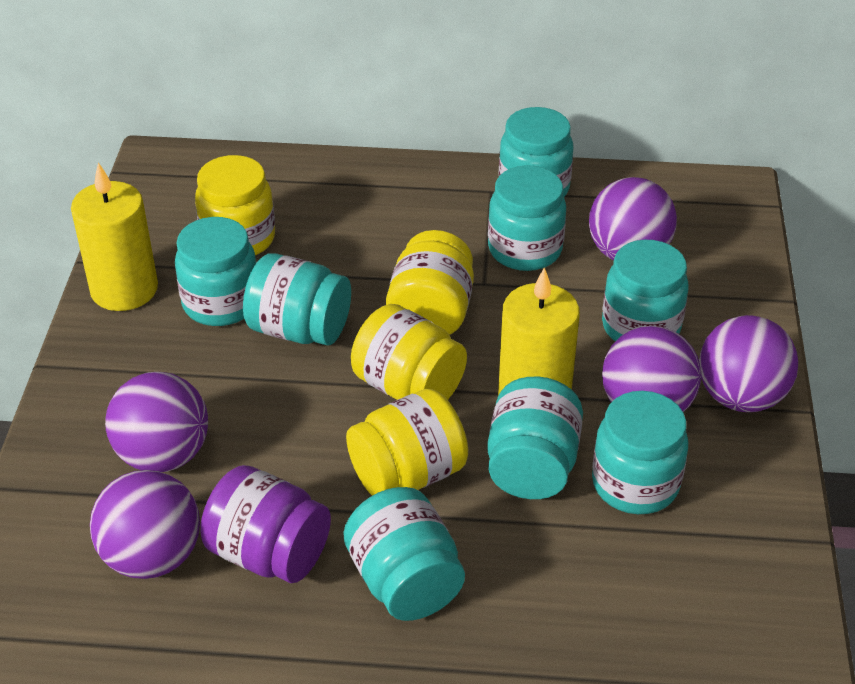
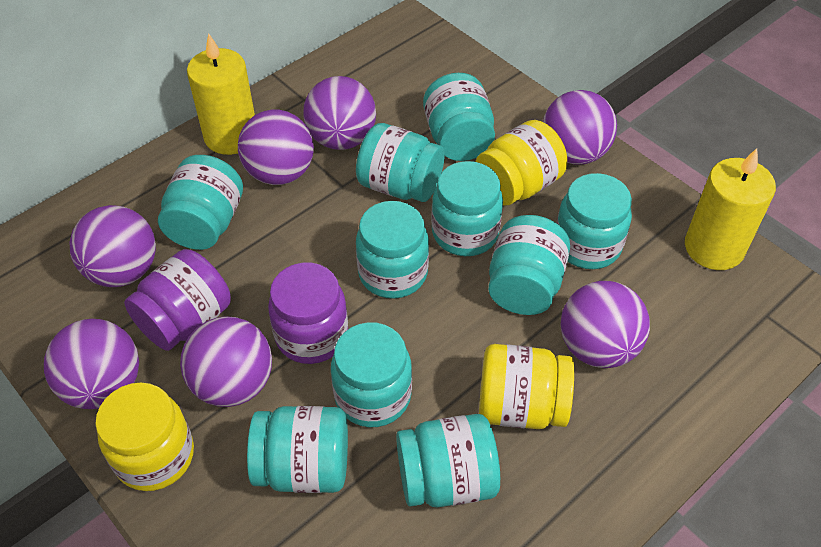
purple ball: 5 -> 7
purple jar: 1 -> 2
turquoise jar: 8 -> 10
yellow jar: 4 -> 3

